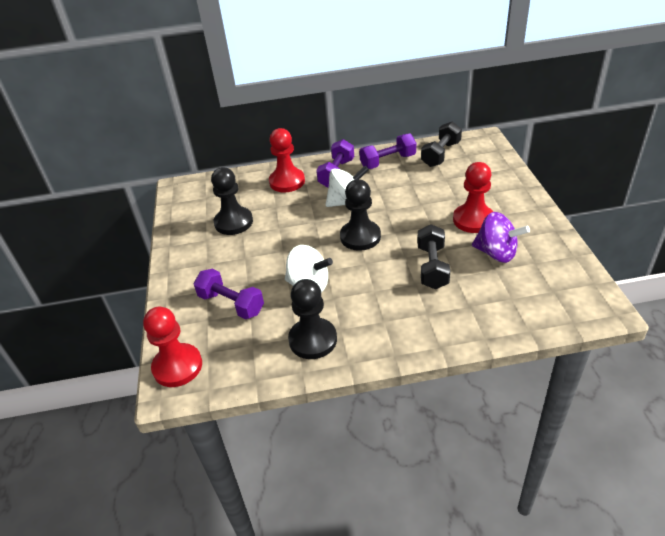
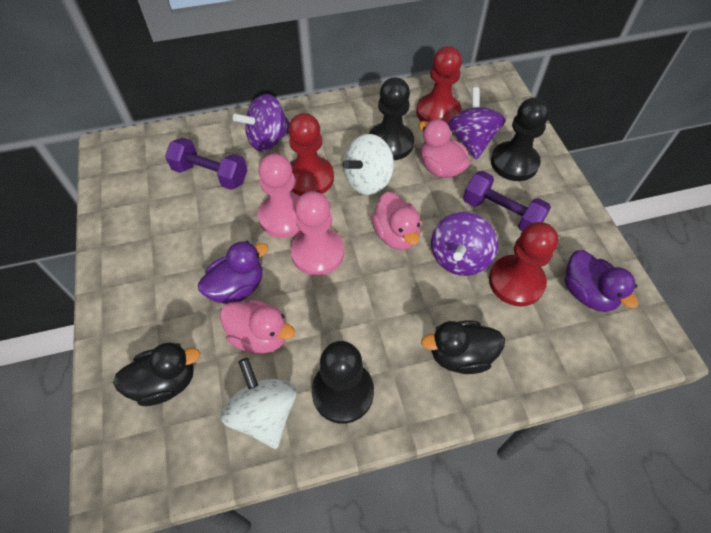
black duck: 0 -> 2
black dumbbell: 2 -> 0
pink duck: 0 -> 3
pink pawn: 0 -> 2
purple duck: 0 -> 2
purple dumbbell: 3 -> 2
purple spinning top: 1 -> 3

